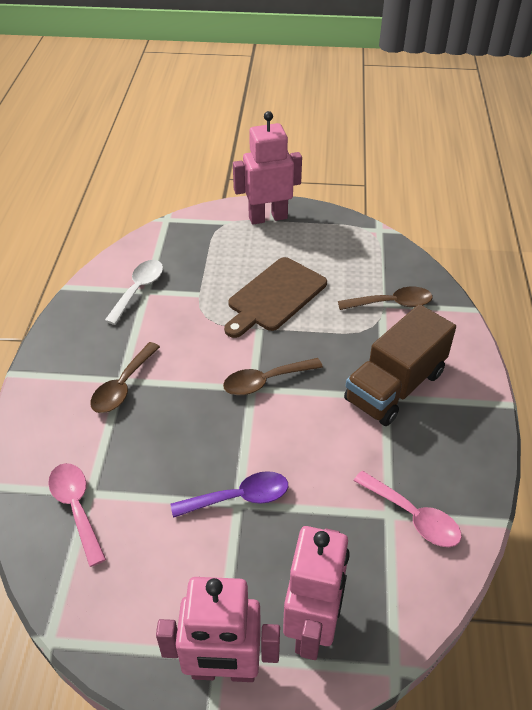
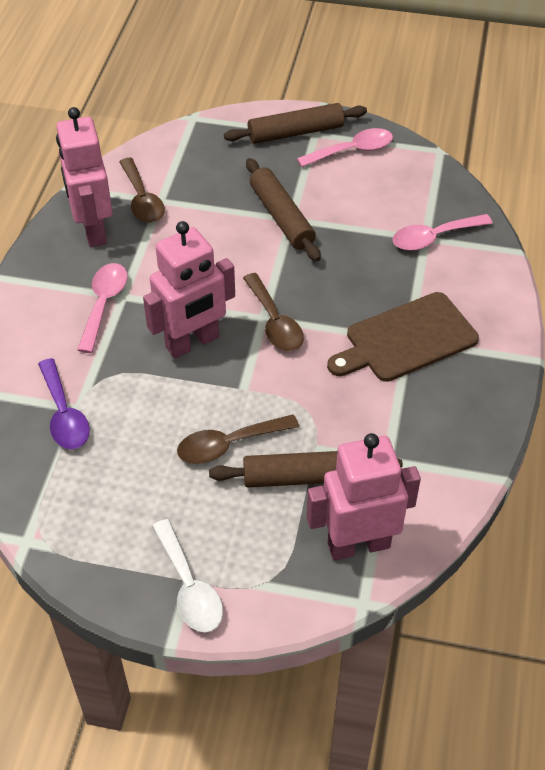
brown rolling pin: 0 -> 3
brown truck: 1 -> 0
pink spoon: 2 -> 3

